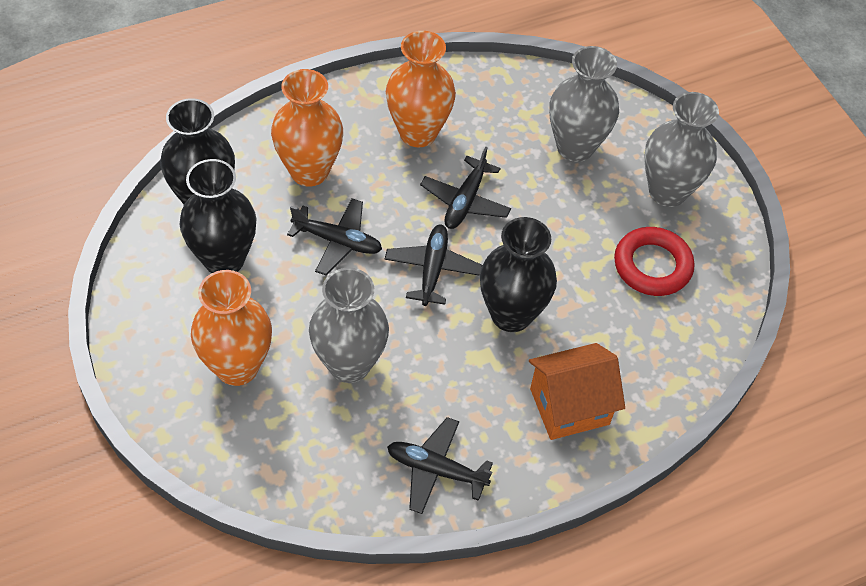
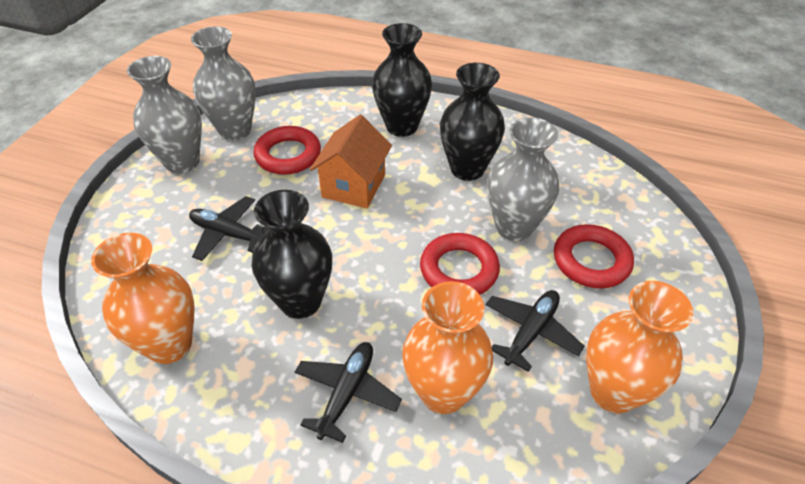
black plane: 4 -> 3
red ring: 1 -> 3

